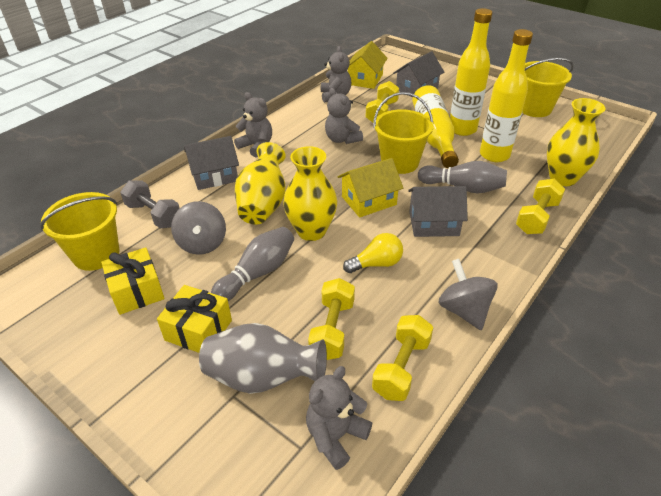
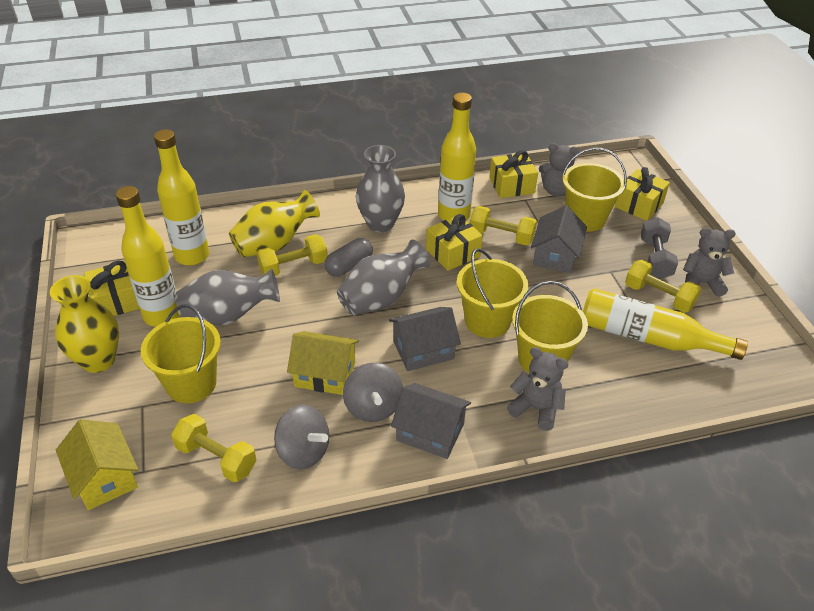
grey bowling pin: 2 -> 0
grey capsule: 0 -> 1
grey teddy bear: 4 -> 3
grey vase: 1 -> 3
yellow bottle: 3 -> 4
yellow bucket: 3 -> 4
yellow gift: 2 -> 4
yellow light bulb: 1 -> 0
yellow vase: 3 -> 2

